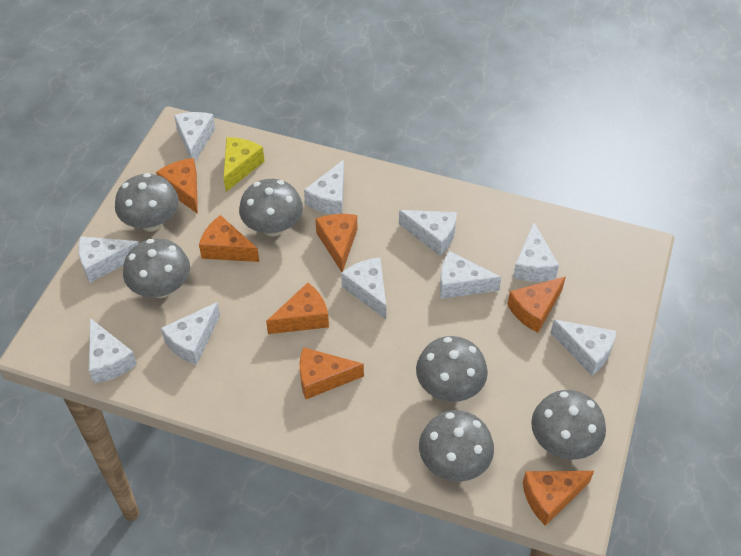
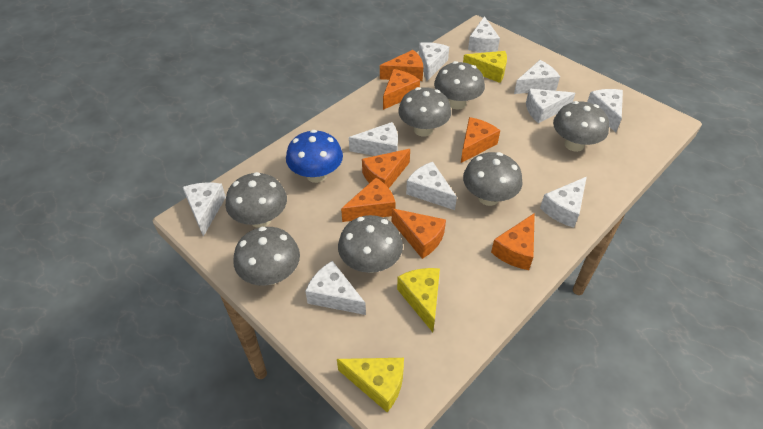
blue mushroom: 0 -> 1
grey mushroom: 6 -> 7
yellow cheese: 1 -> 3

